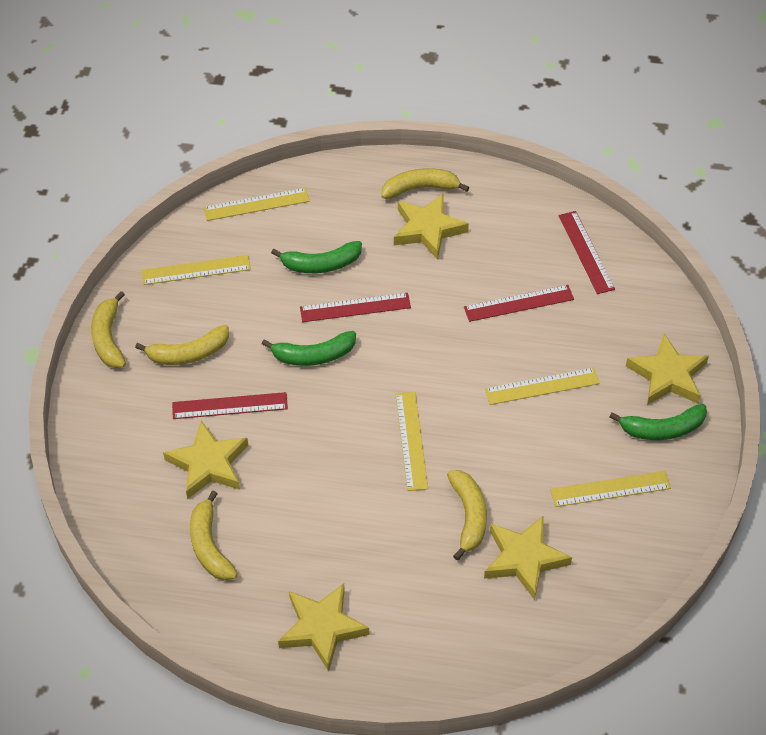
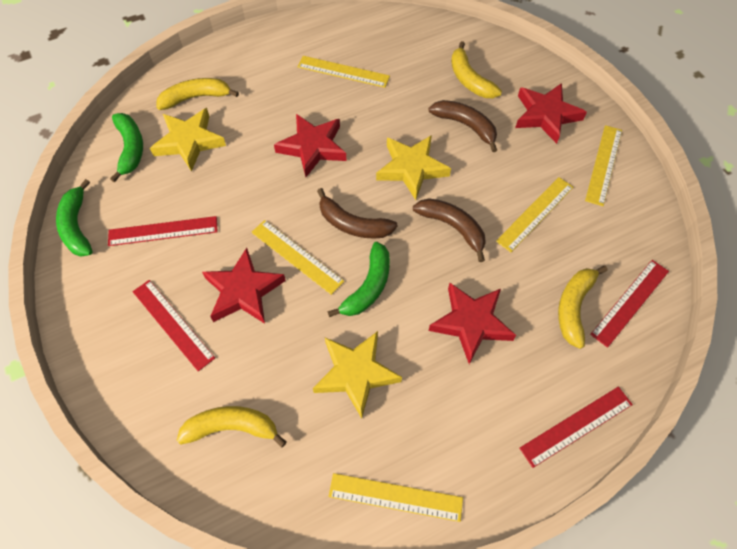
brown banana: 0 -> 3
red star: 0 -> 4
yellow banana: 5 -> 4
yellow star: 5 -> 3

